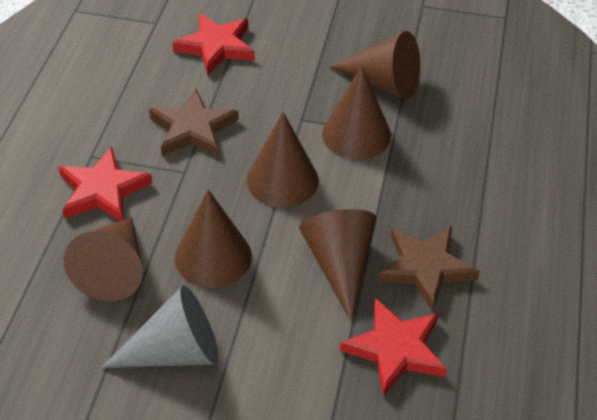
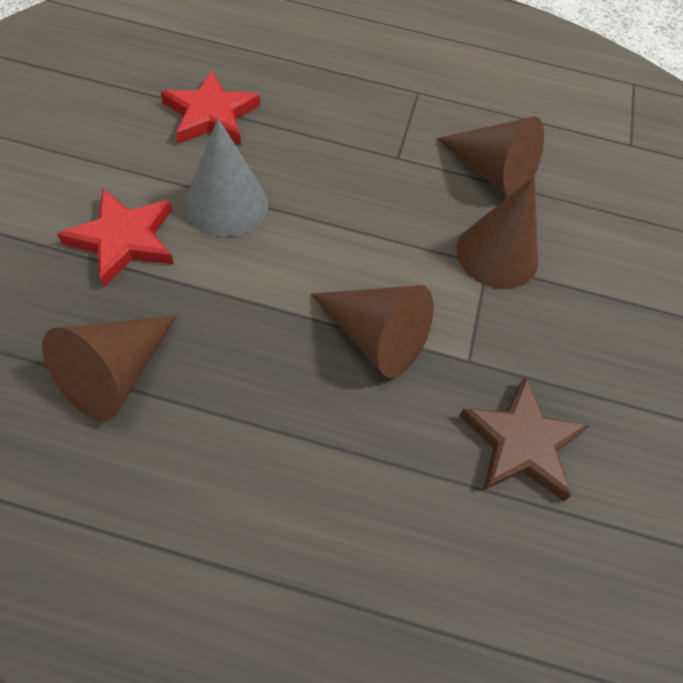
brown cone: 6 -> 4
brown star: 2 -> 1
red star: 3 -> 2

